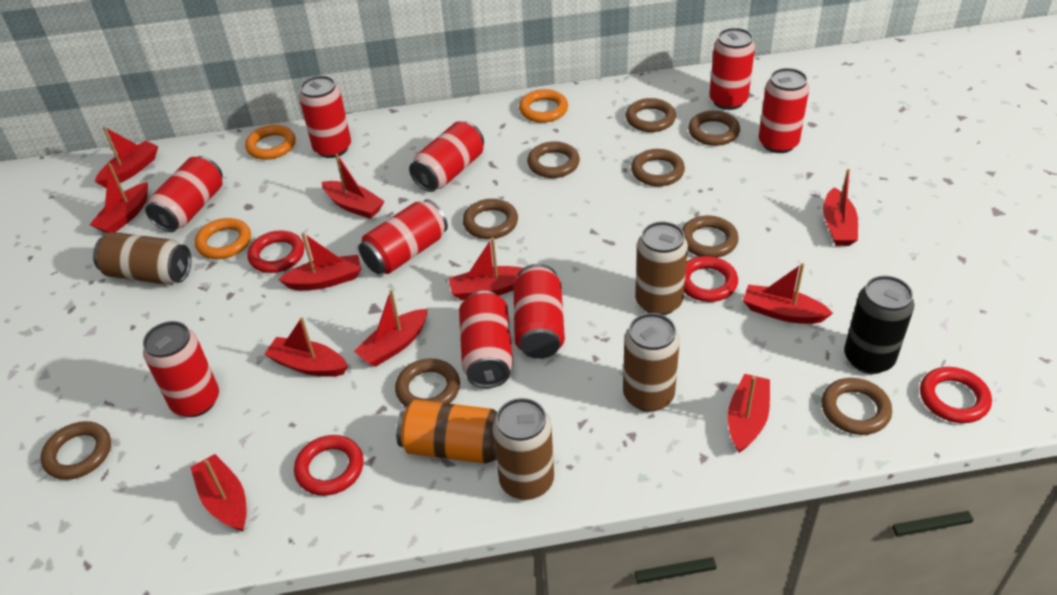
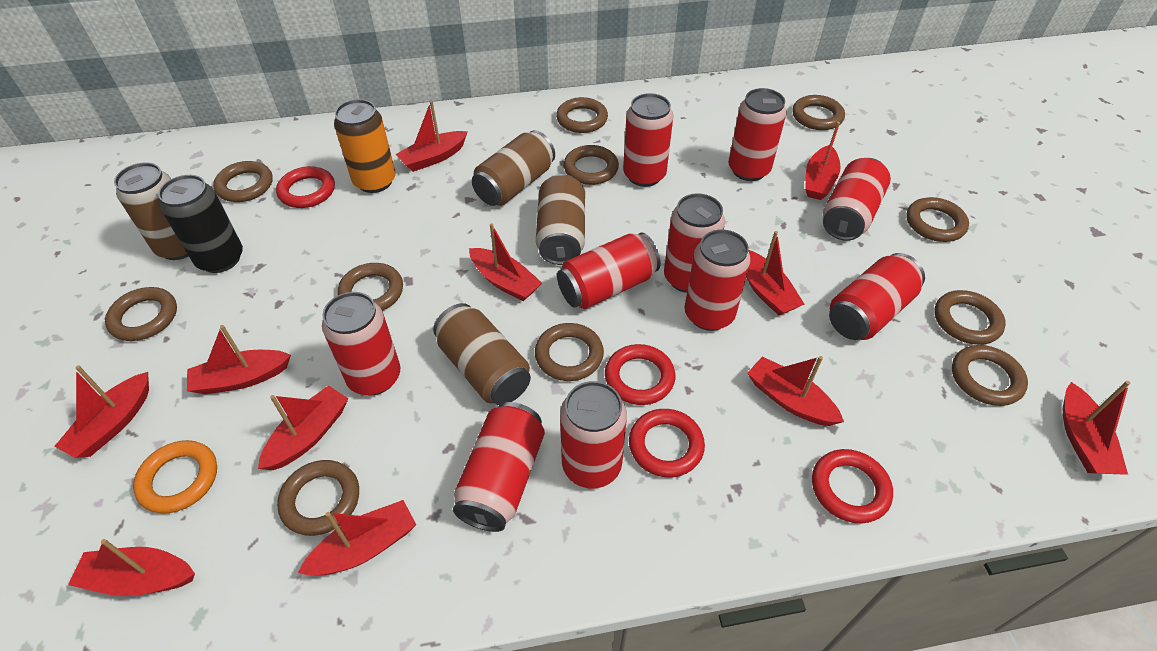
brown ring: 9 -> 11
orange ring: 3 -> 1
red can: 9 -> 10

